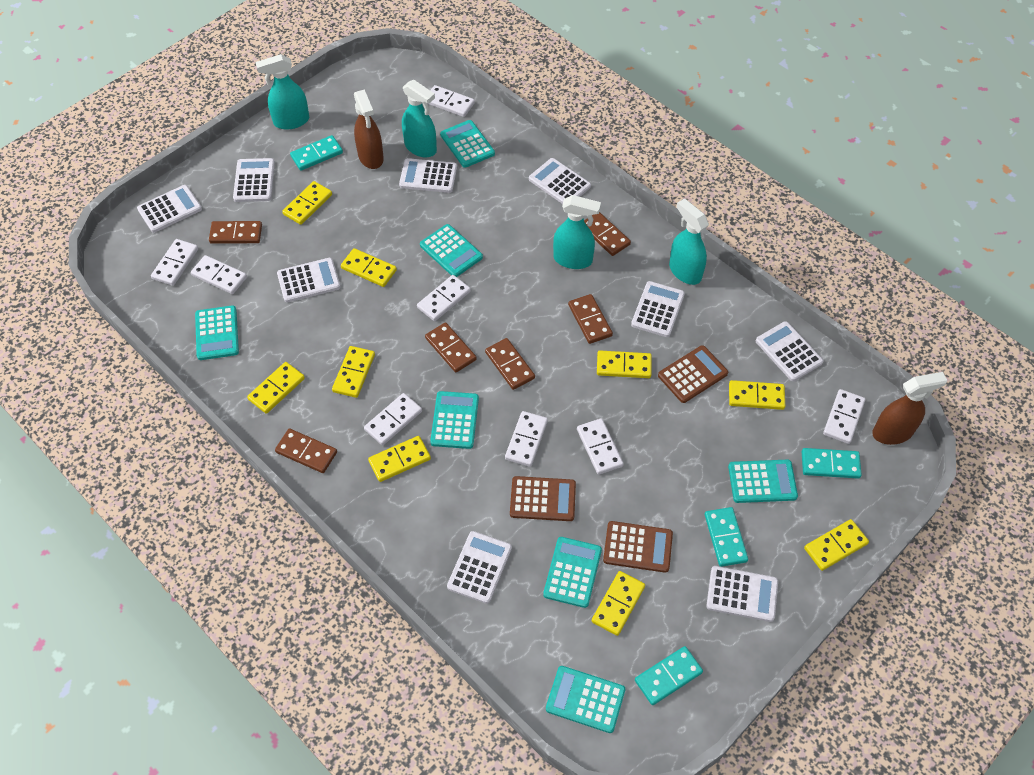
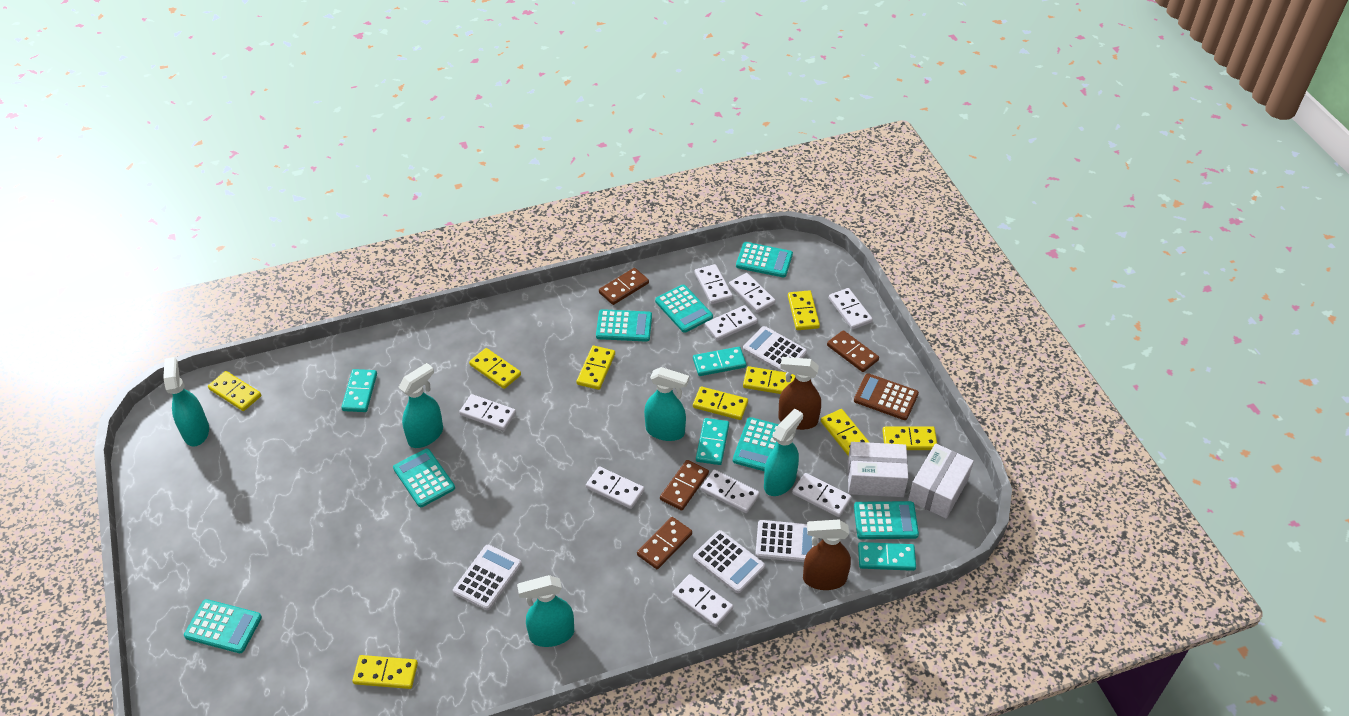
brown calculator: 3 -> 1
brown domino: 6 -> 4
turquoise spray bottle: 4 -> 5
white box: 0 -> 2
white calculator: 9 -> 4
white domino: 8 -> 9

